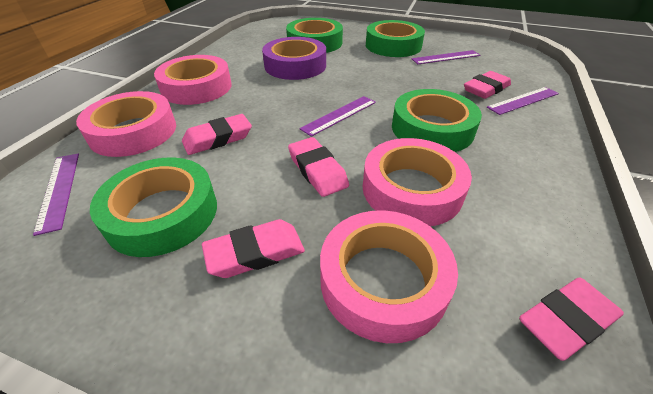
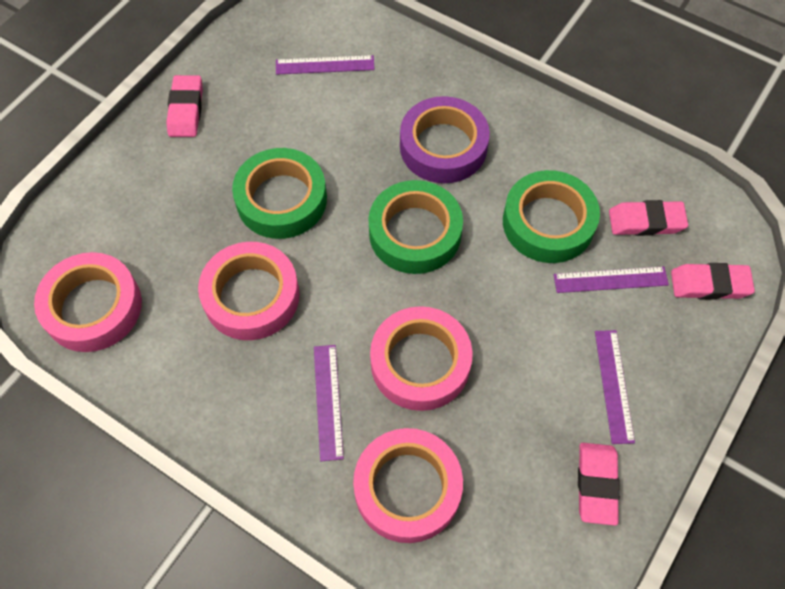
green tape: 4 -> 3
pink eraser: 5 -> 4

